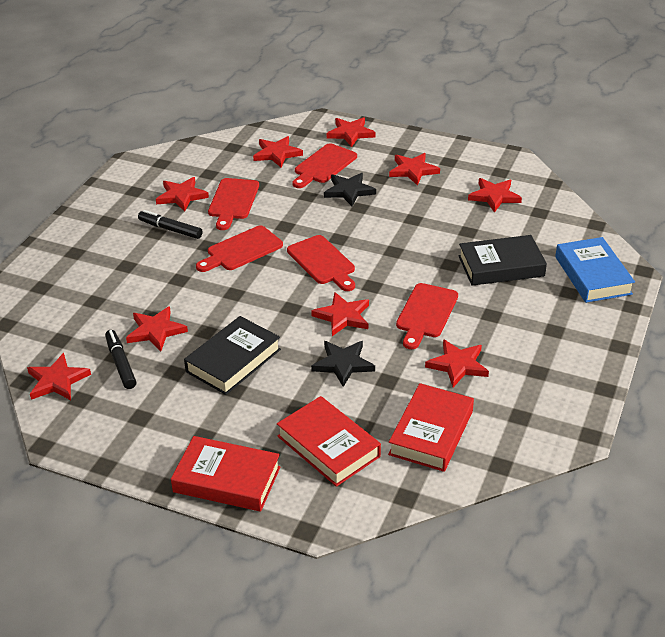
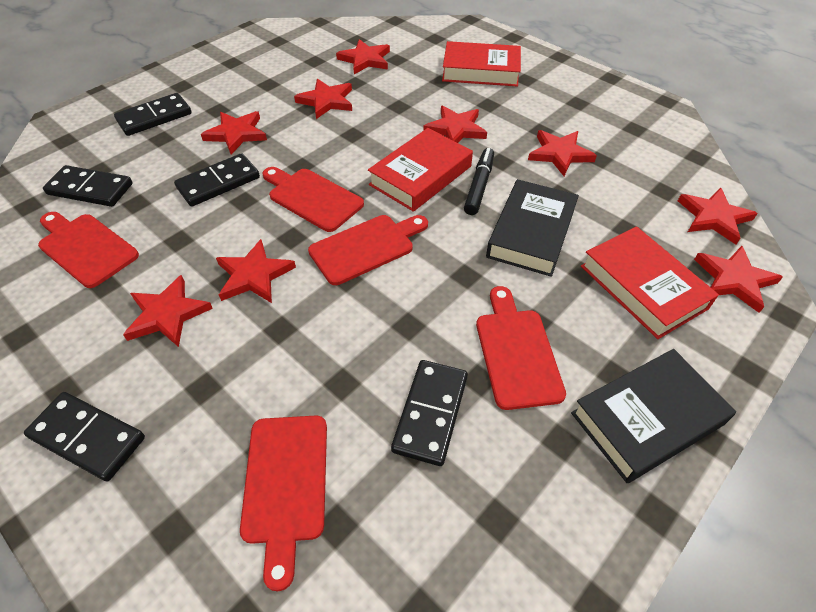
black domino: 0 -> 5
black marker: 2 -> 1
black star: 2 -> 0
blue book: 1 -> 0

